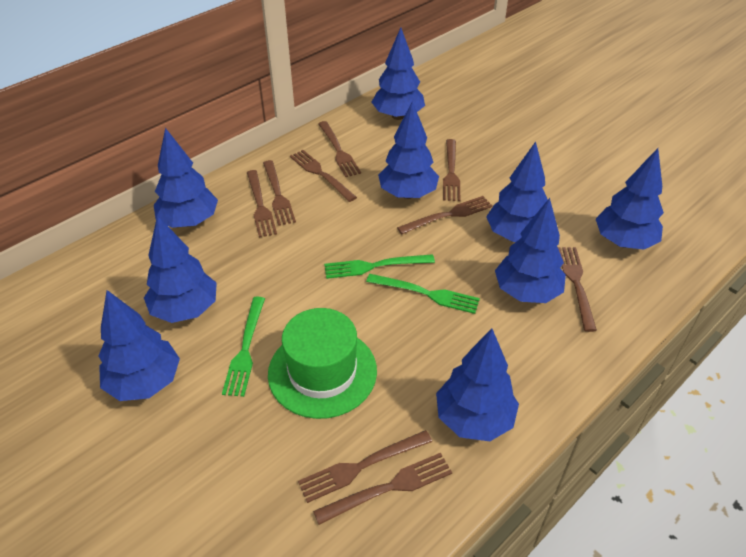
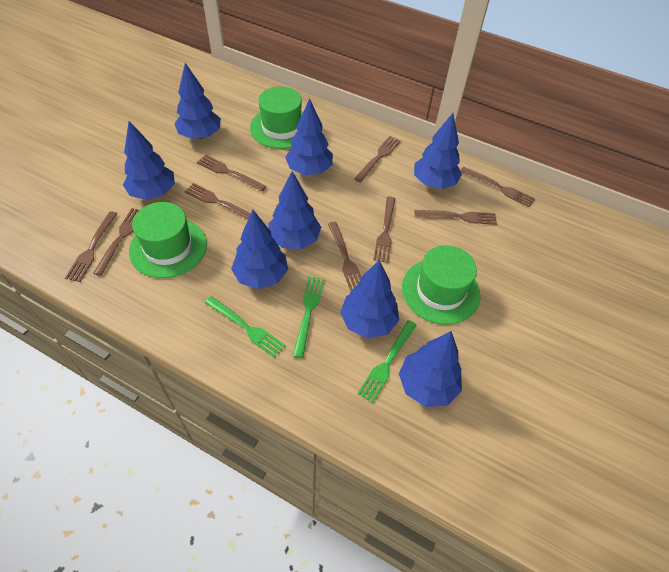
blue tree: 9 -> 8
green hat: 1 -> 3

